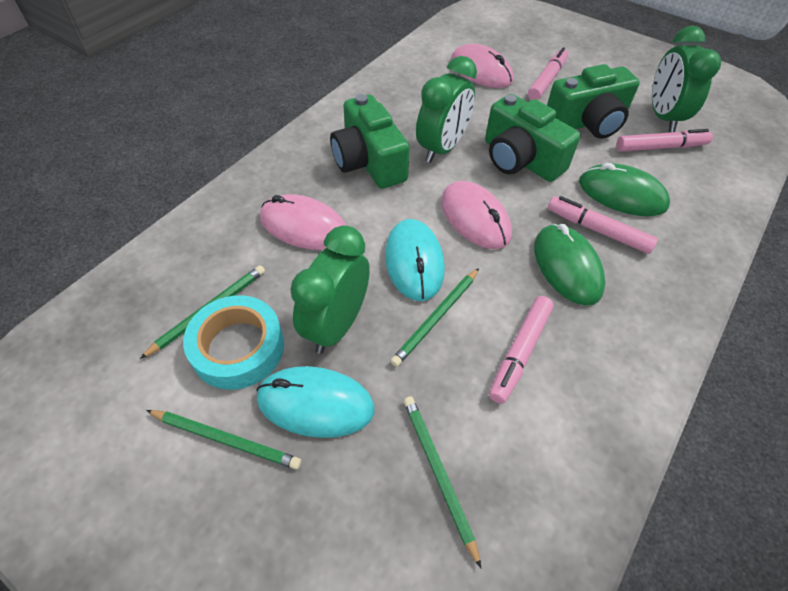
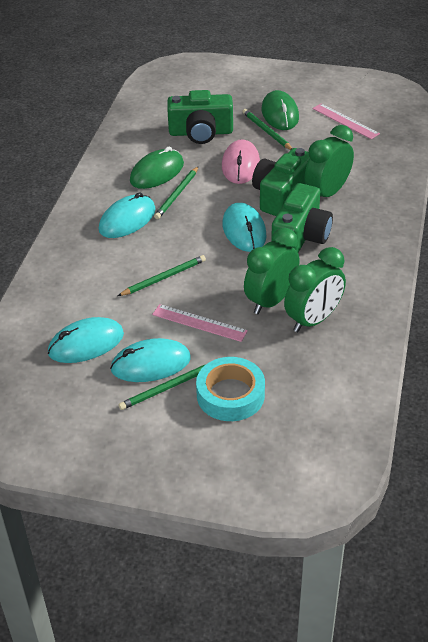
pink marker: 4 -> 0
pink mouse: 3 -> 1
pink ruler: 0 -> 2
turquoise mouse: 2 -> 4

